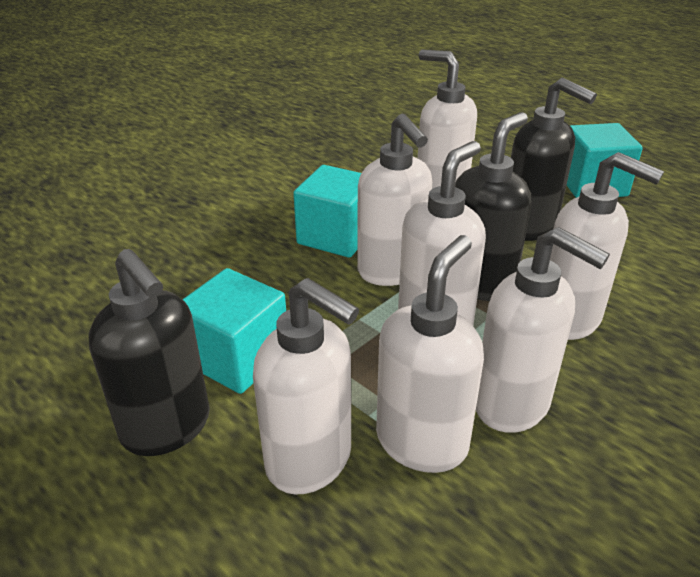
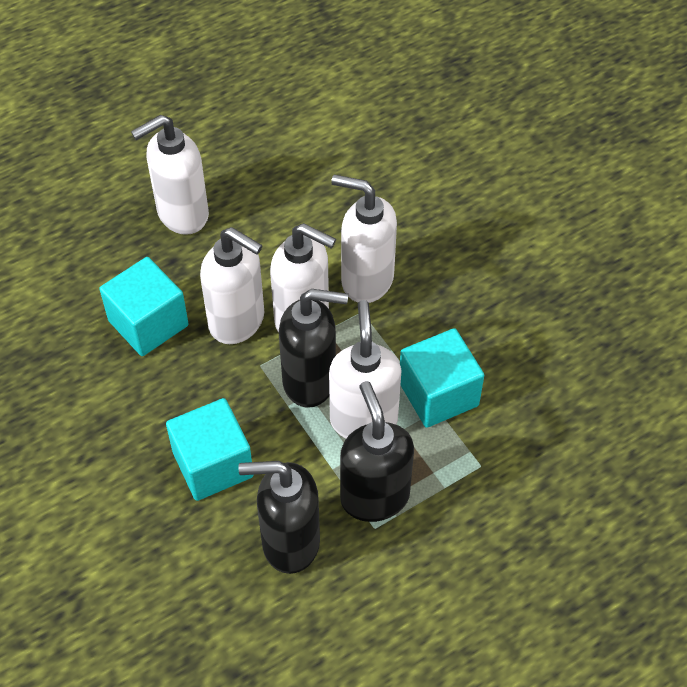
white soap dispenser: 7 -> 5

